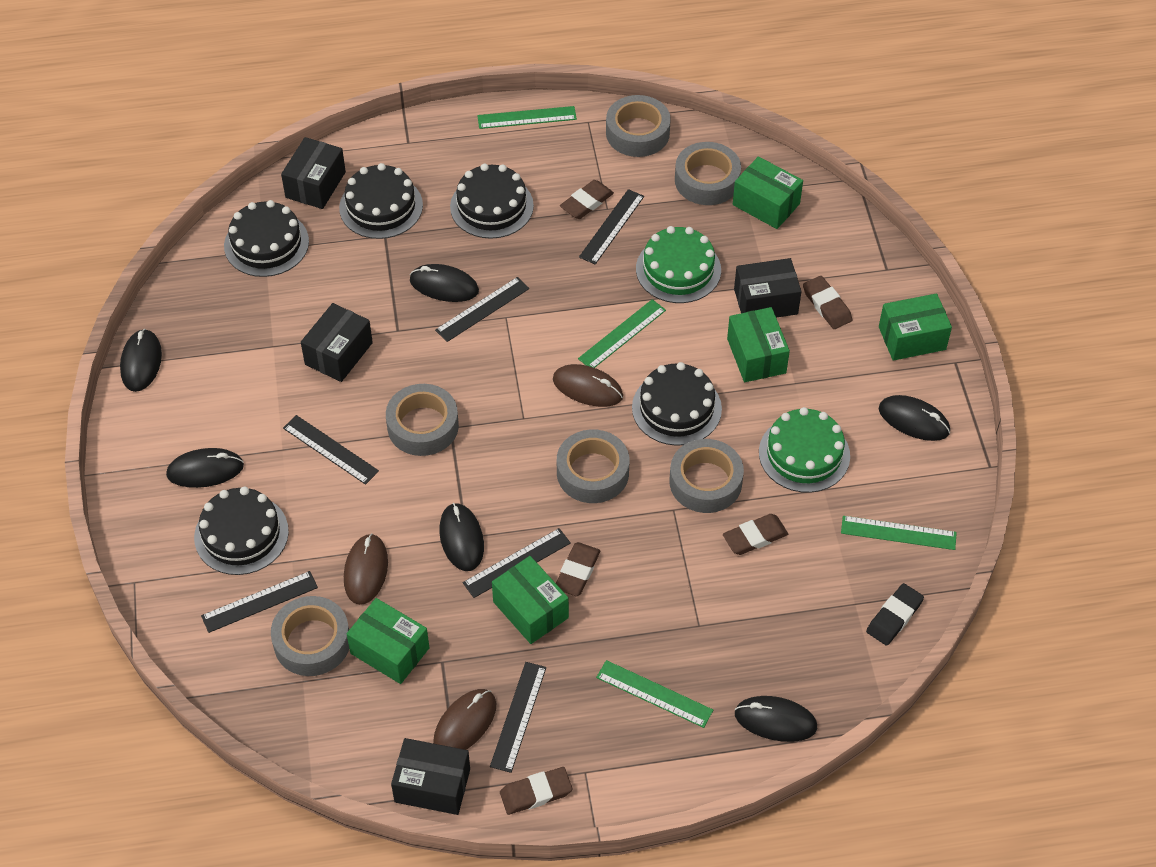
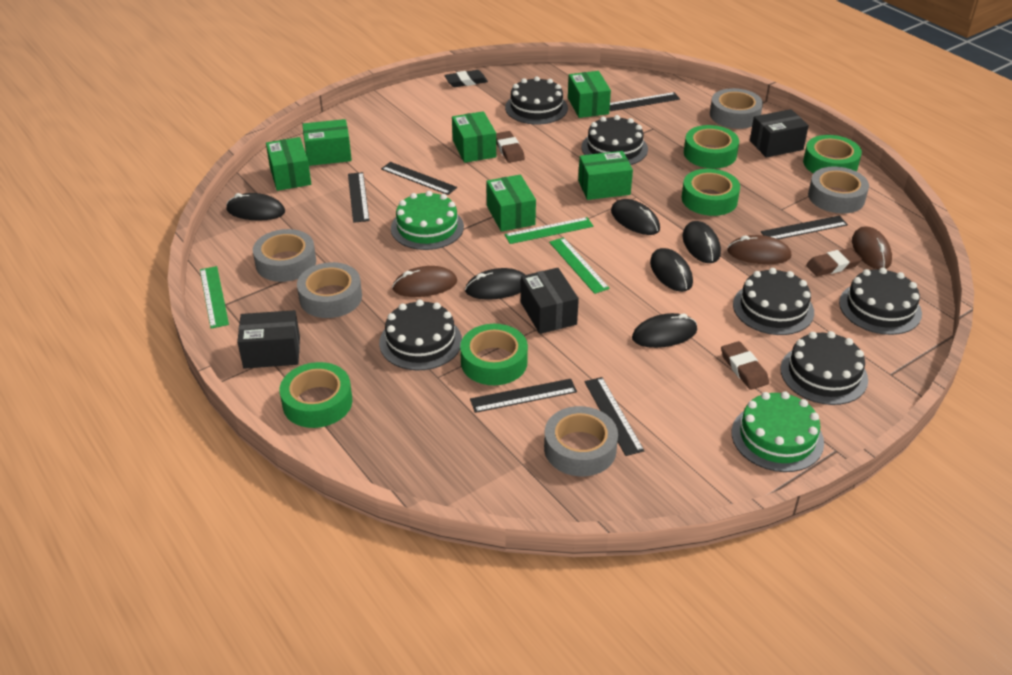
black box: 4 -> 3
black cake: 5 -> 6
brown eraser: 5 -> 3
green box: 5 -> 6
green ruler: 4 -> 3
green tape: 0 -> 5
grey tape: 6 -> 5

